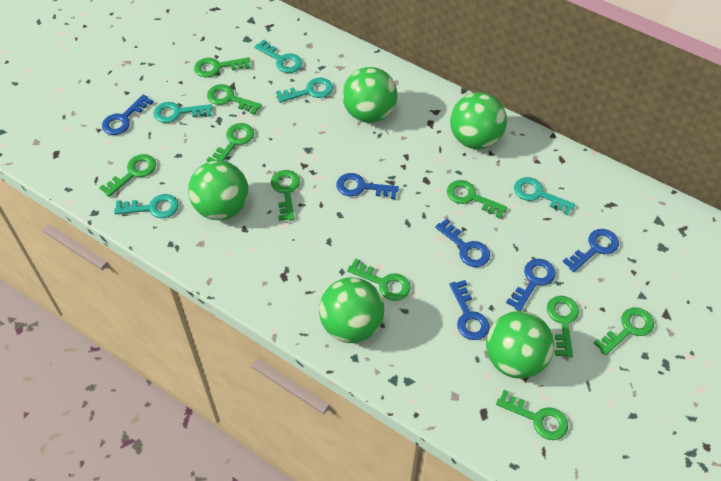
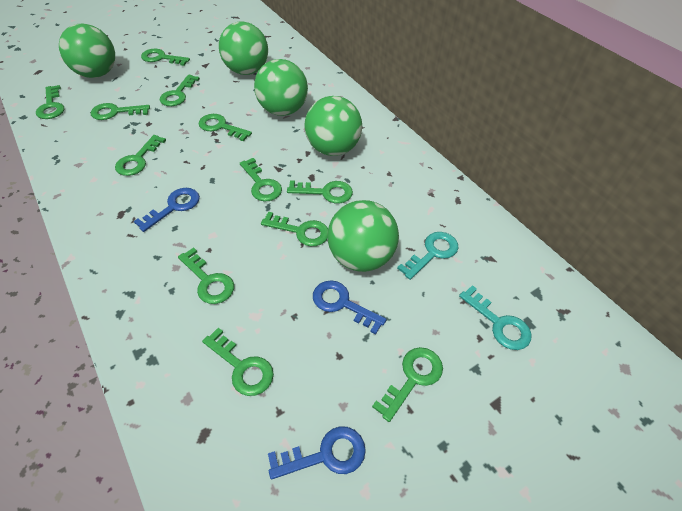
blue key: 6 -> 3
green key: 10 -> 12
turquoise key: 5 -> 2

